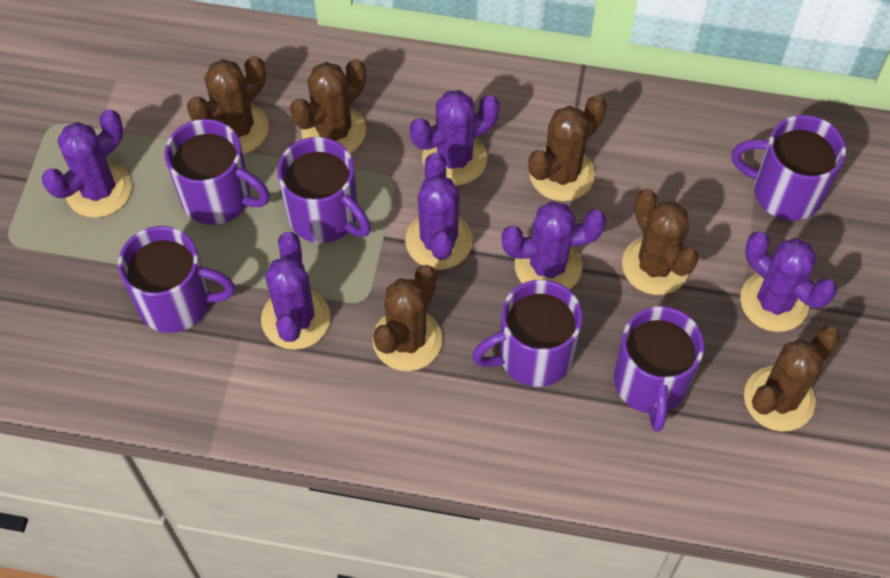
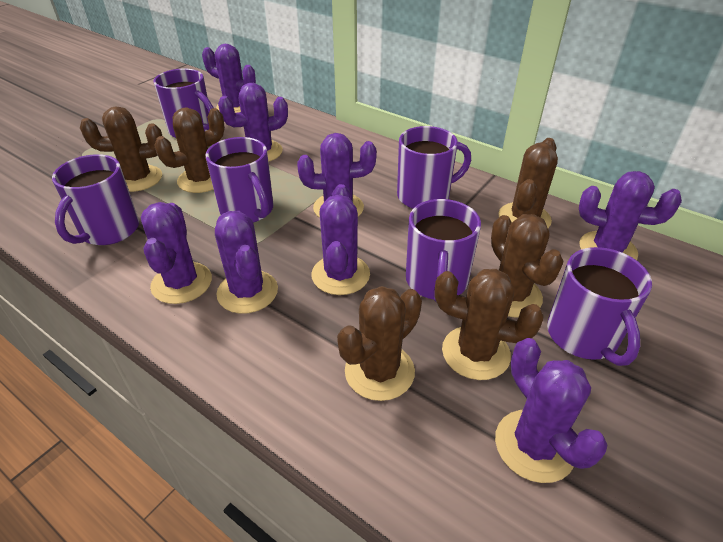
purple cactus: 6 -> 8

